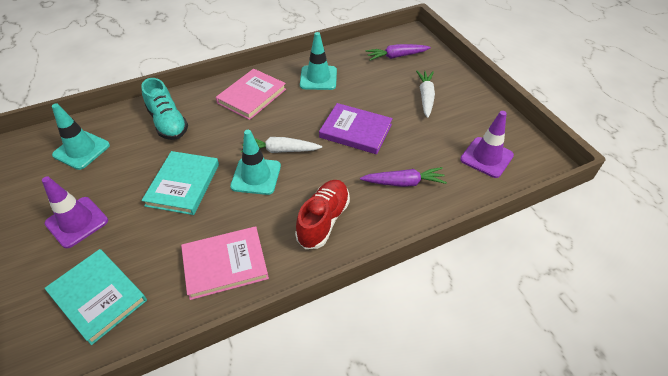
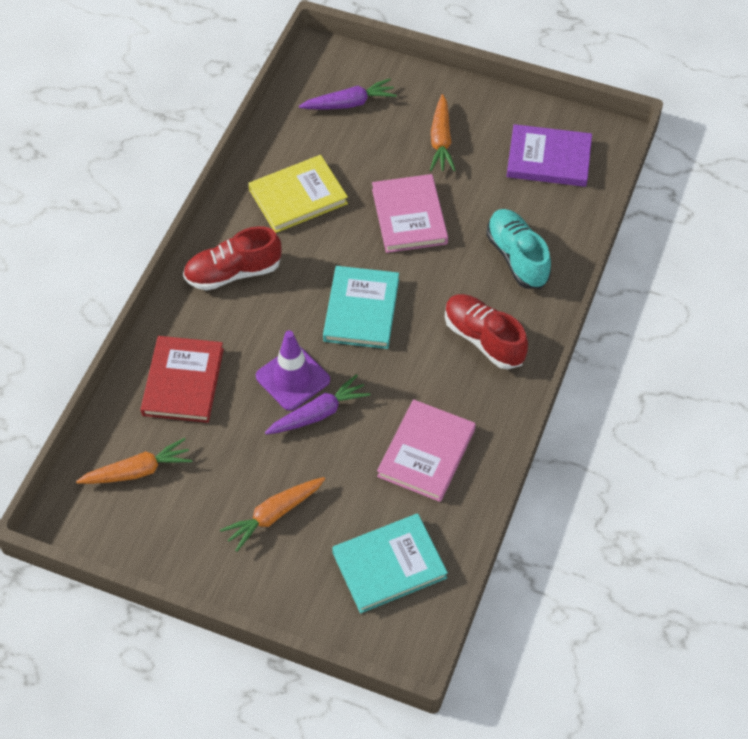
orange carrot: 0 -> 3
purple traffic cone: 2 -> 1
red book: 0 -> 1
red shoe: 1 -> 2
turquoise traffic cone: 3 -> 0
white carrot: 2 -> 0
yellow book: 0 -> 1

